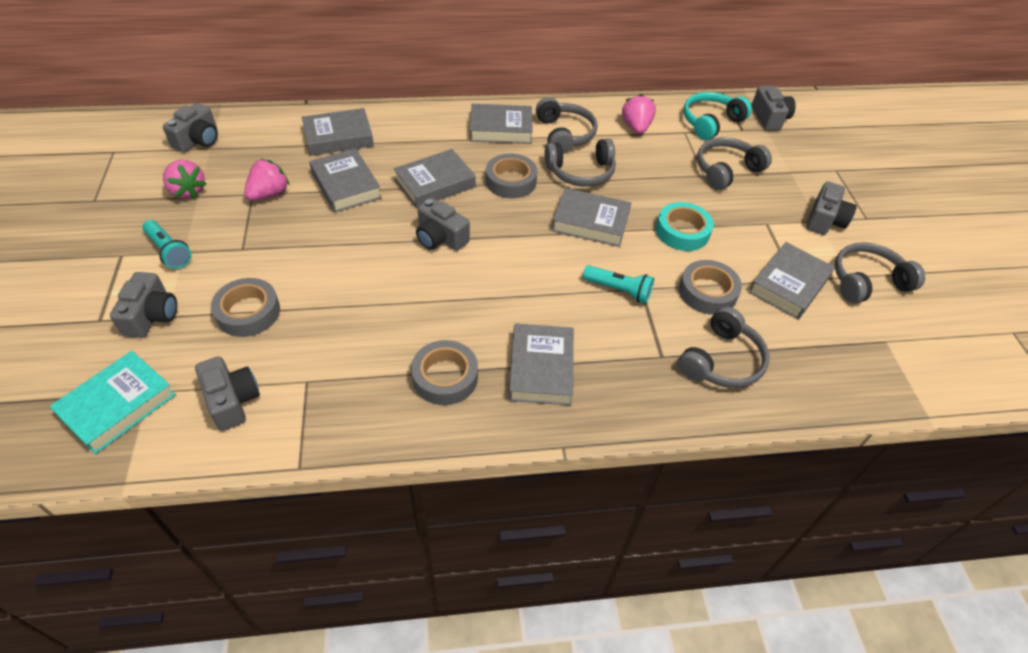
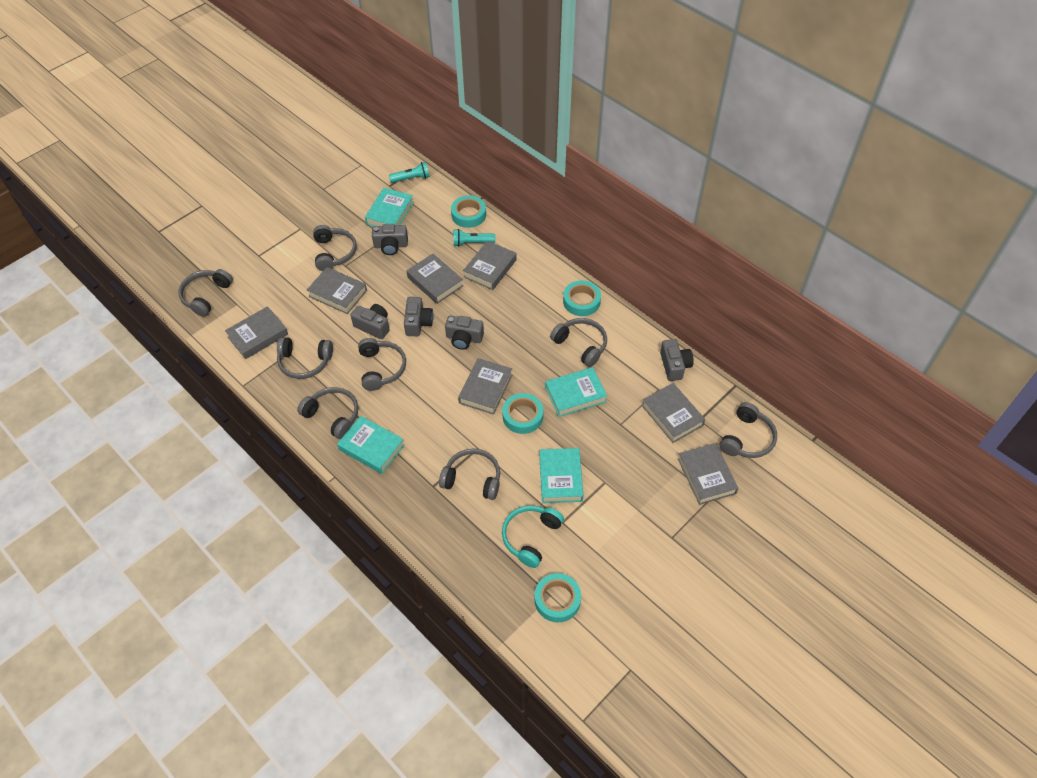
grey camera: 6 -> 5
grey headphones: 5 -> 8
grey tape: 4 -> 0
pink strawberry: 3 -> 0
turquoise book: 1 -> 4
turquoise tape: 1 -> 4

